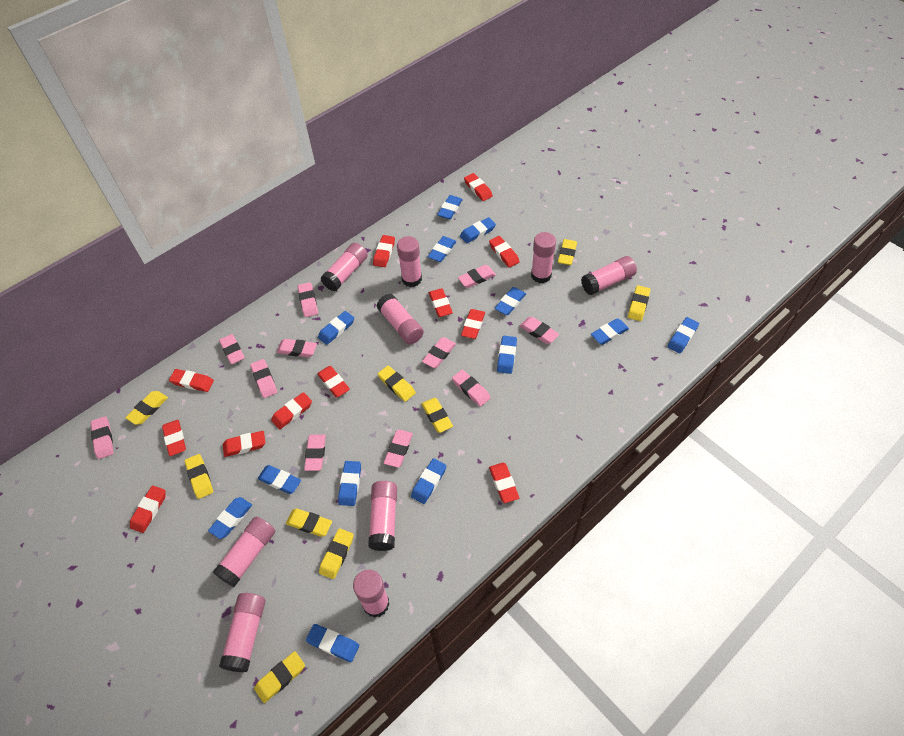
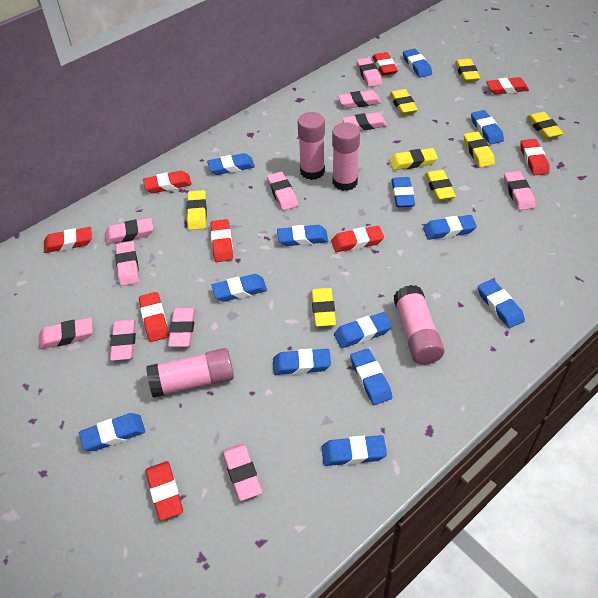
pink glue stick: 9 -> 4
red eraser: 12 -> 9
yellow eraser: 9 -> 8

